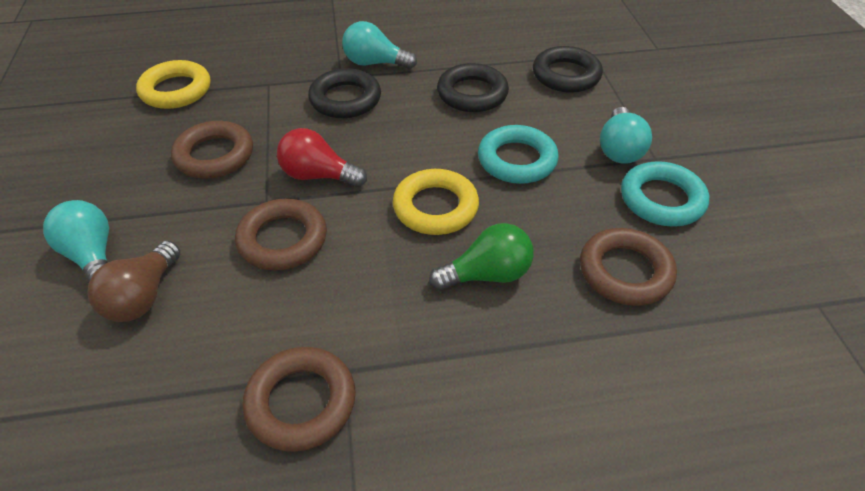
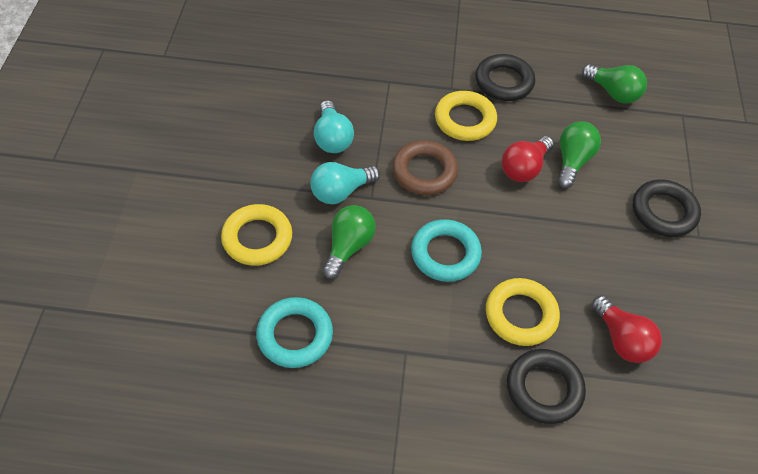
brown light bulb: 1 -> 0
brown ring: 4 -> 1
green light bulb: 1 -> 3
red light bulb: 1 -> 2
turquoise light bulb: 3 -> 2
yellow ring: 2 -> 3

